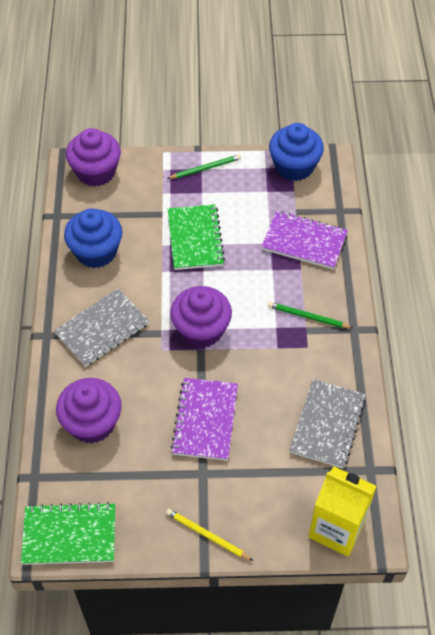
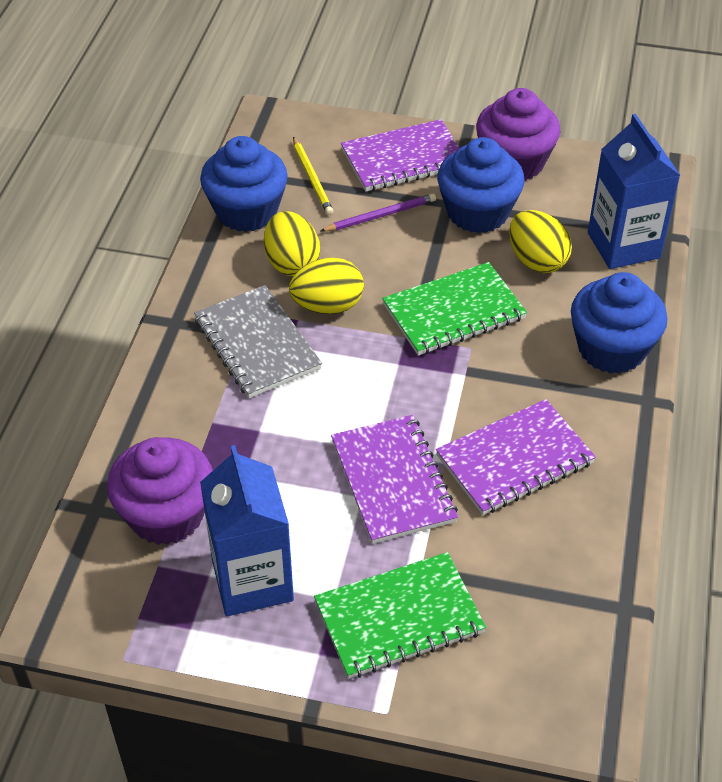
blue carton: 0 -> 2
blue cupcake: 2 -> 3
green pencil: 2 -> 0
grey notebook: 2 -> 1
purple cupcake: 3 -> 2
purple notebook: 2 -> 3
purple pencil: 0 -> 1
yellow carton: 1 -> 0
yellow egg: 0 -> 3

